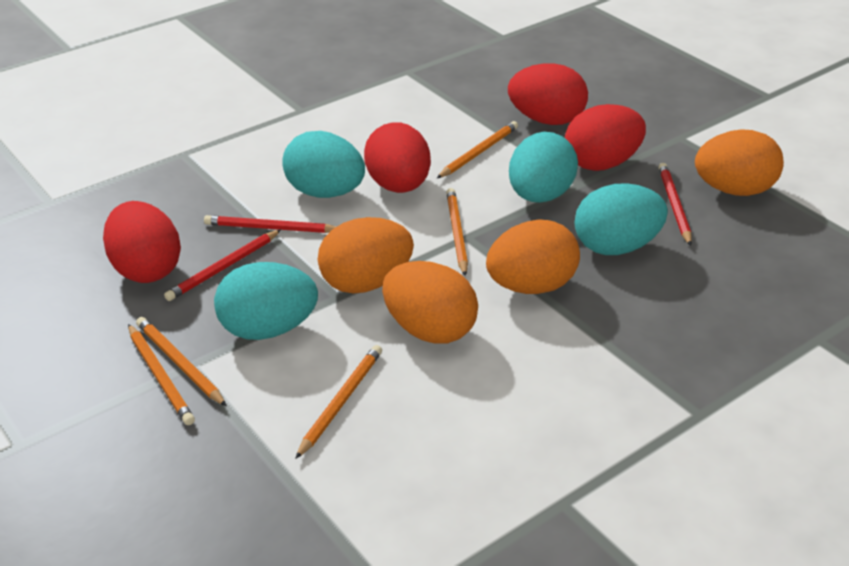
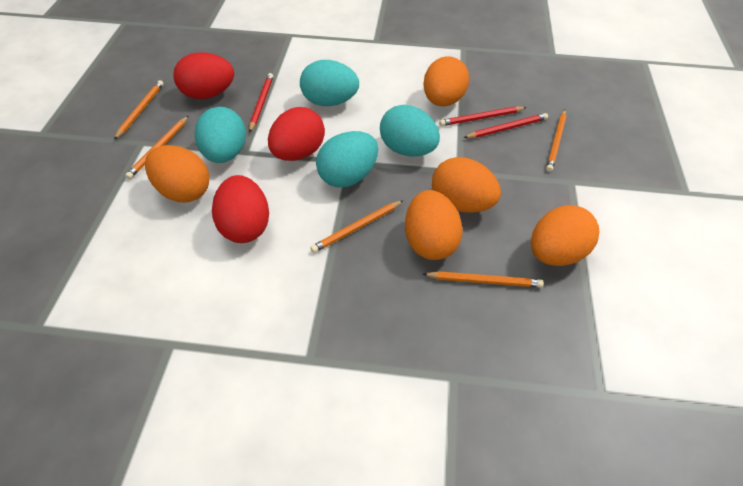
orange egg: 4 -> 5
red egg: 4 -> 3

